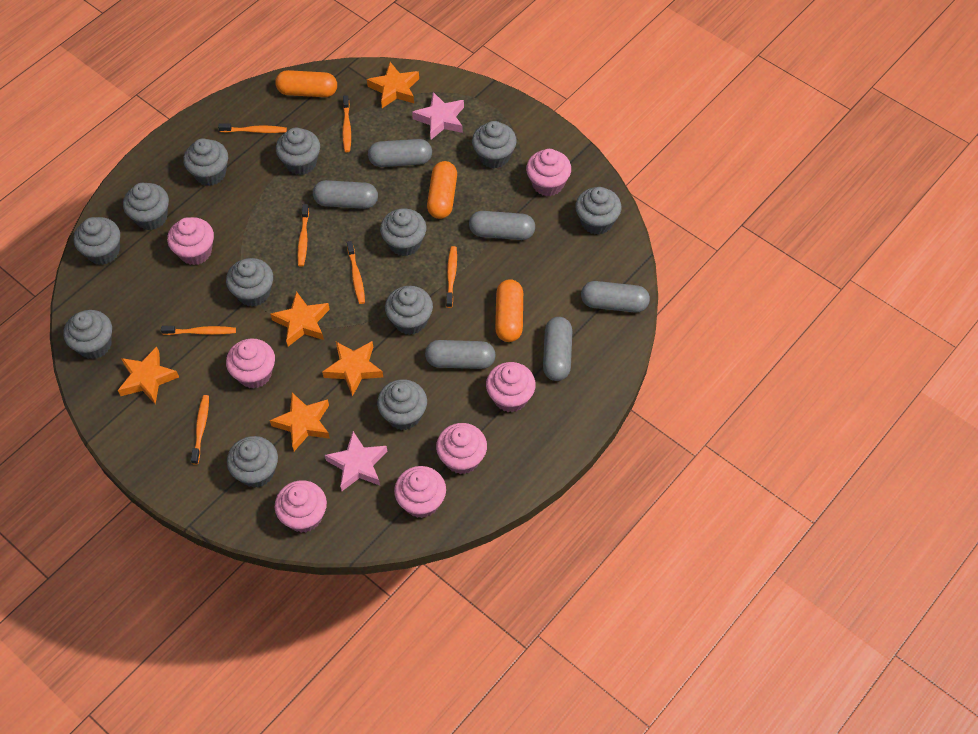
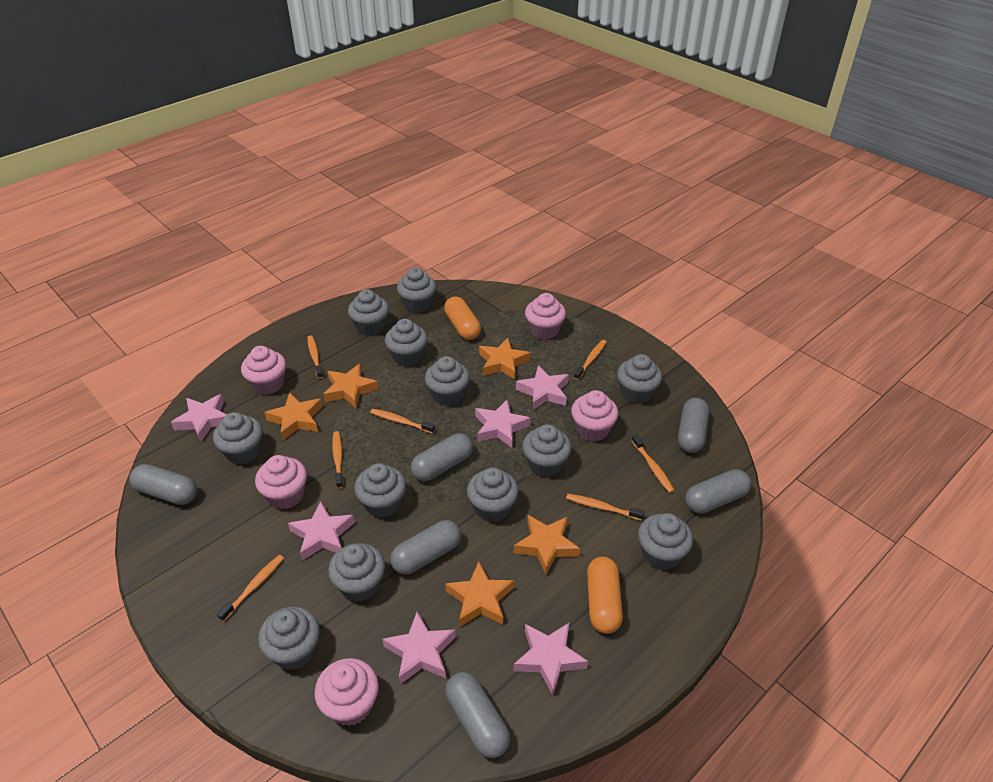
orange capsule: 3 -> 2
pink cupcake: 7 -> 5
pink star: 2 -> 6

